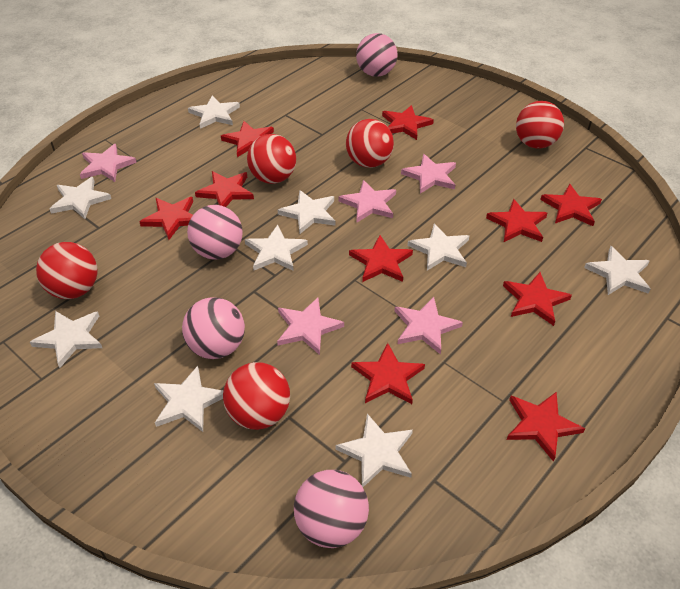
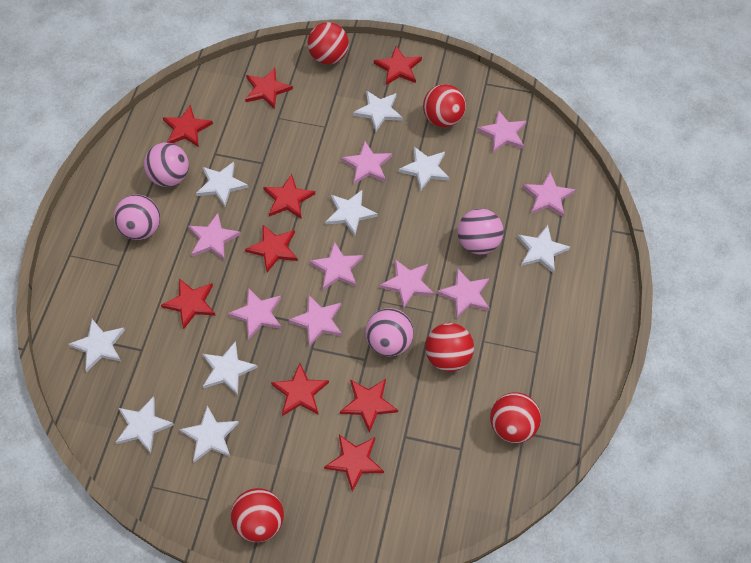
pink star: 5 -> 9
red star: 10 -> 9

